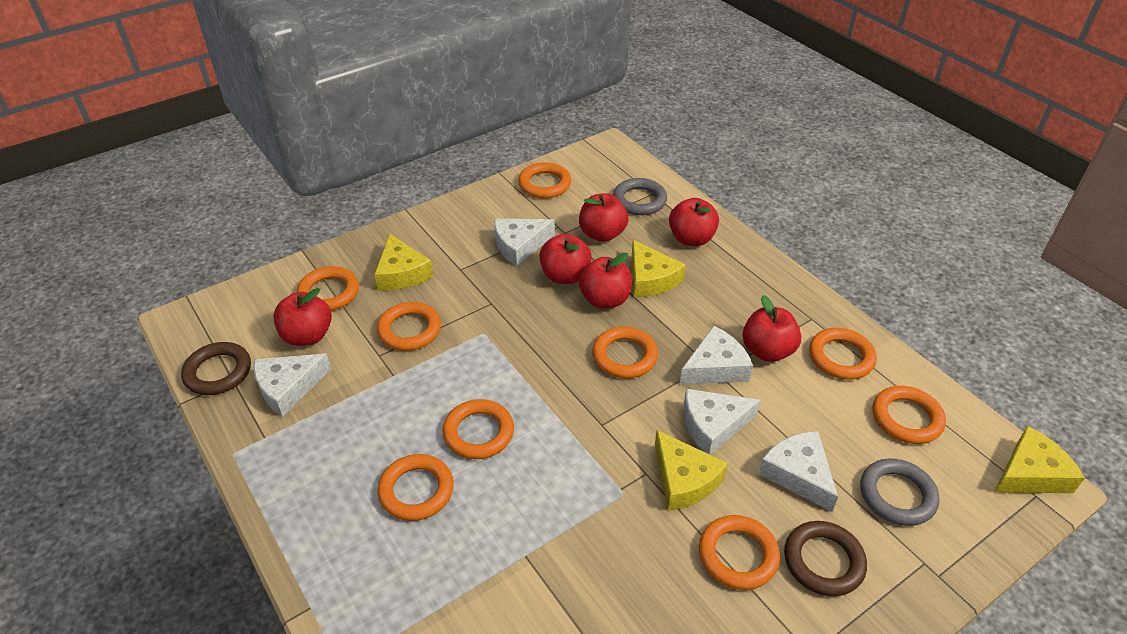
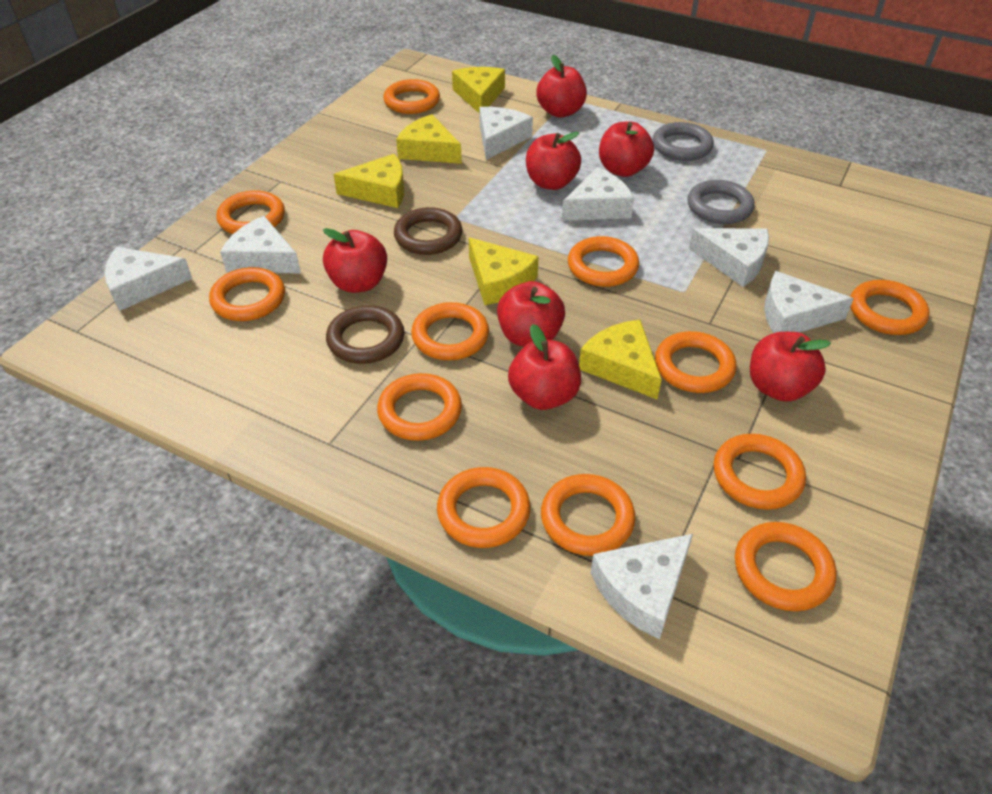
orange ring: 9 -> 12
red apple: 6 -> 7
white cheese: 5 -> 7
yellow cheese: 4 -> 5

